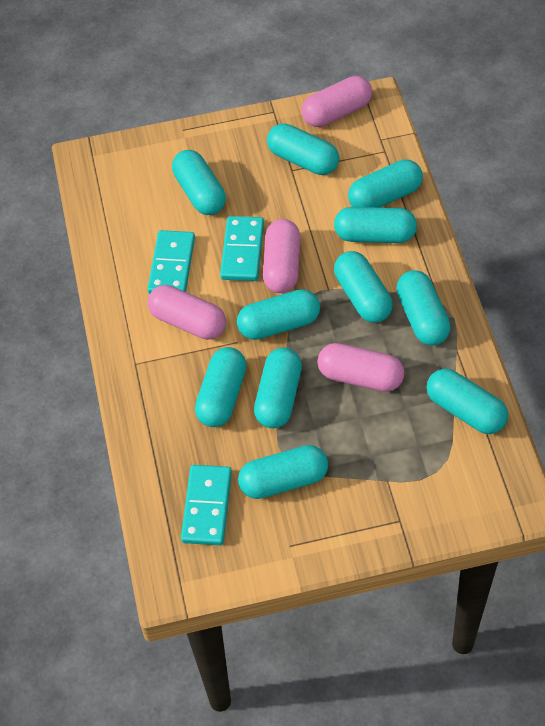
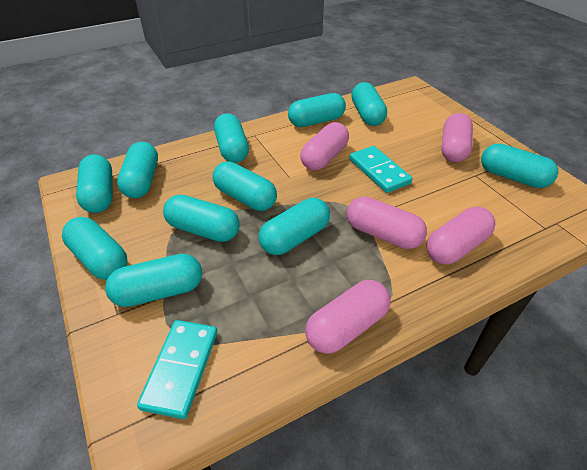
pink capsule: 4 -> 5
turquoise domino: 3 -> 2

